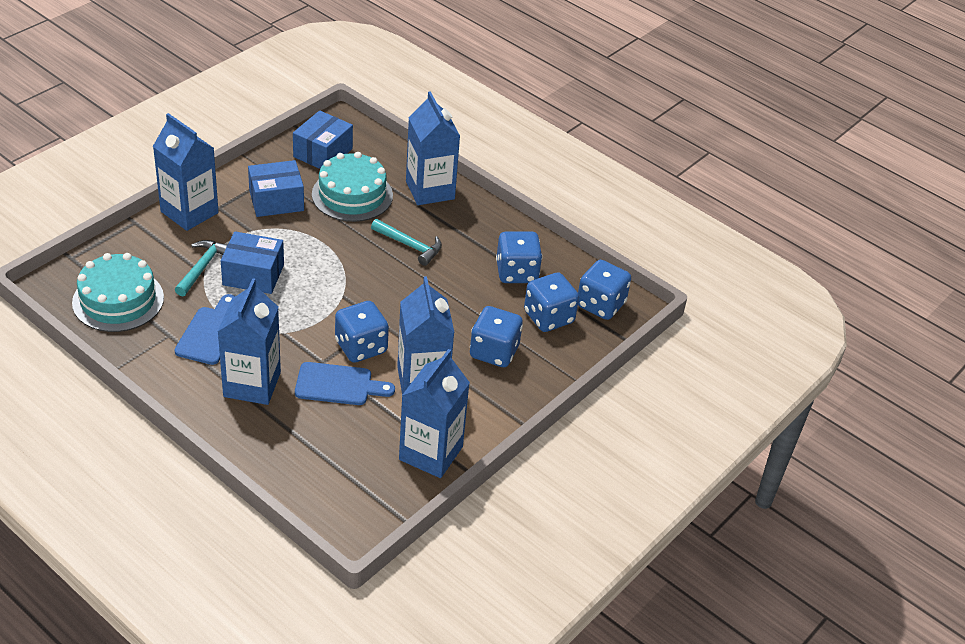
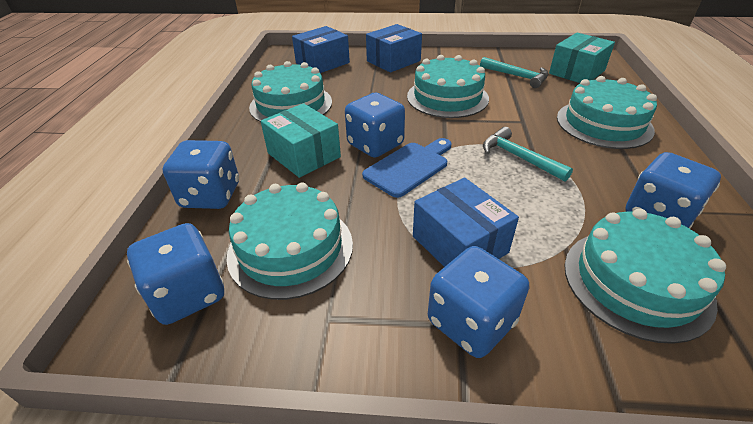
blue carton: 5 -> 0
blue cutting board: 2 -> 1
turquoise box: 0 -> 2
turquoise cake: 2 -> 5

